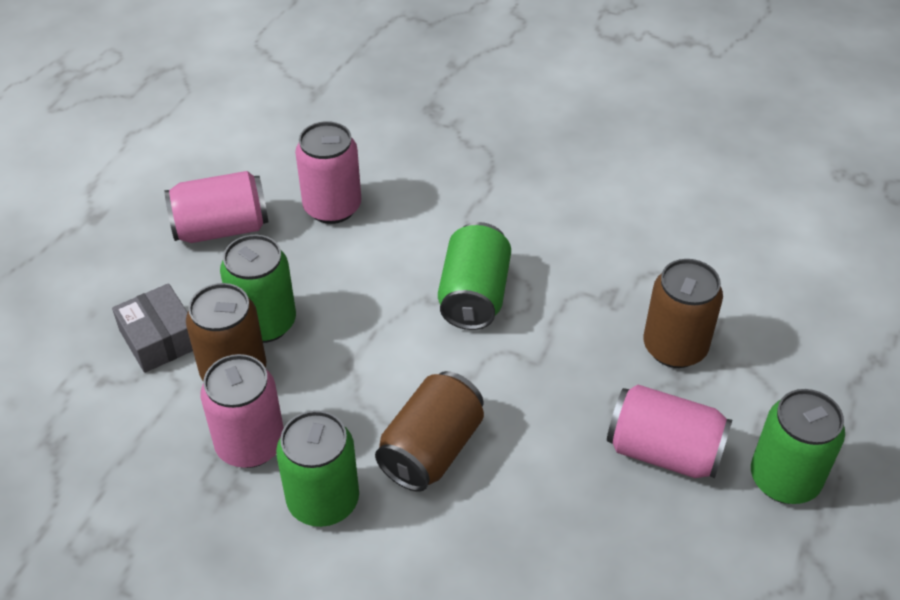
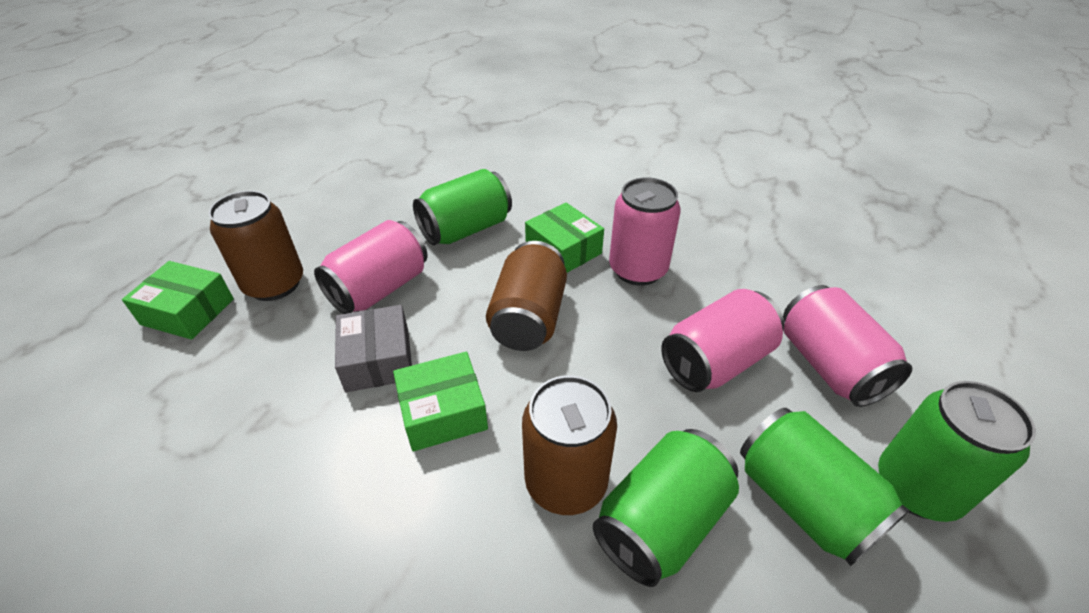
green box: 0 -> 3

